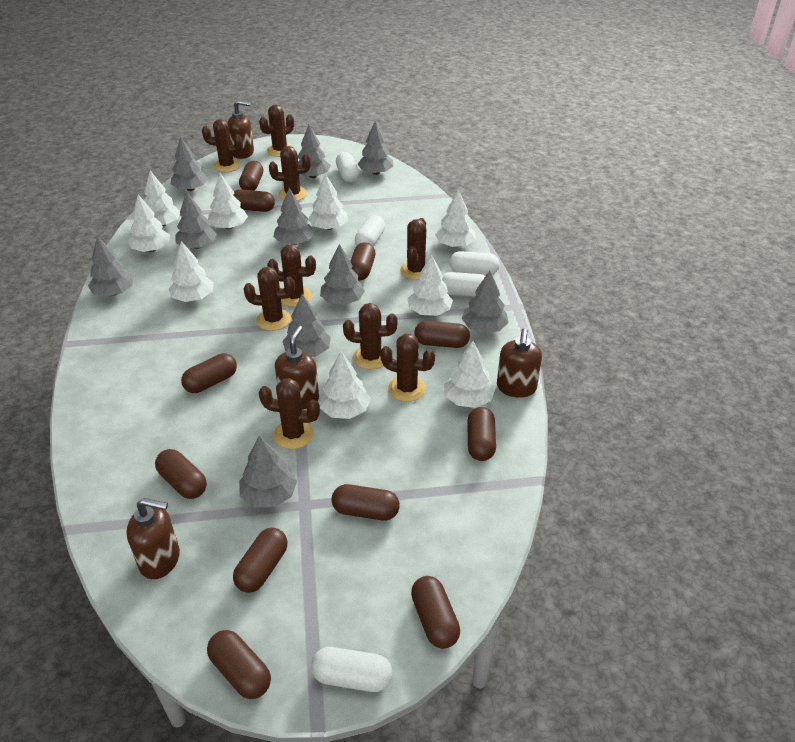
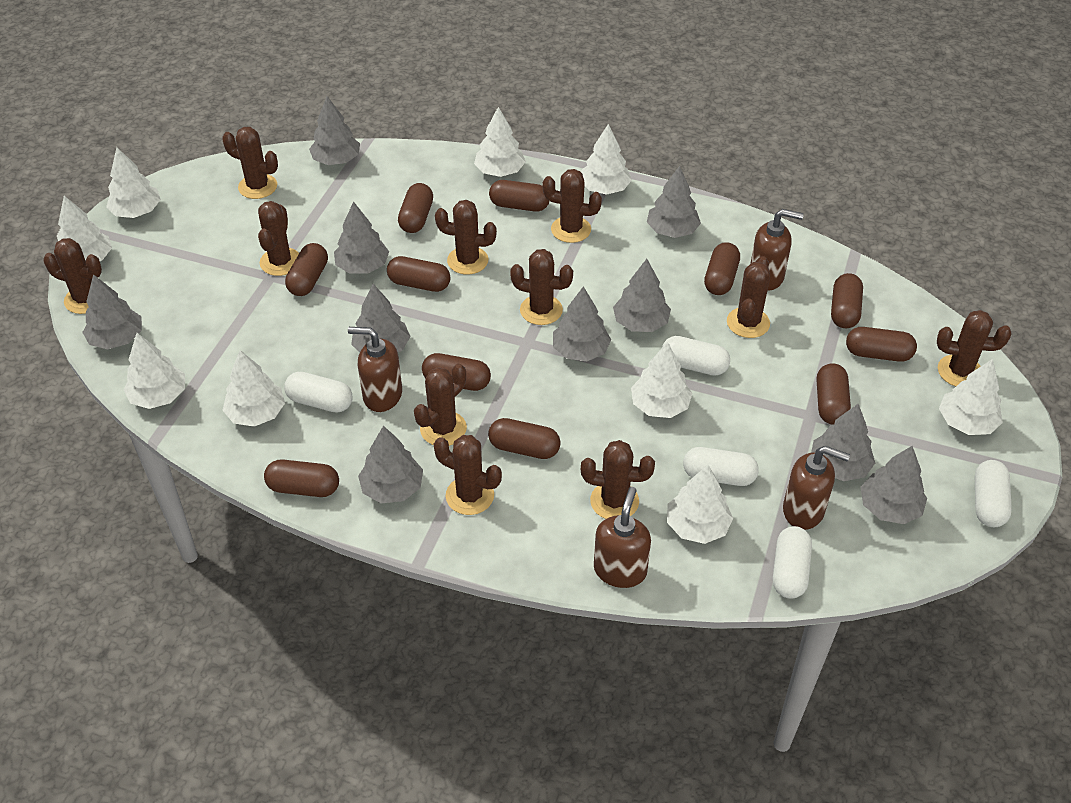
brown cactus: 9 -> 11

